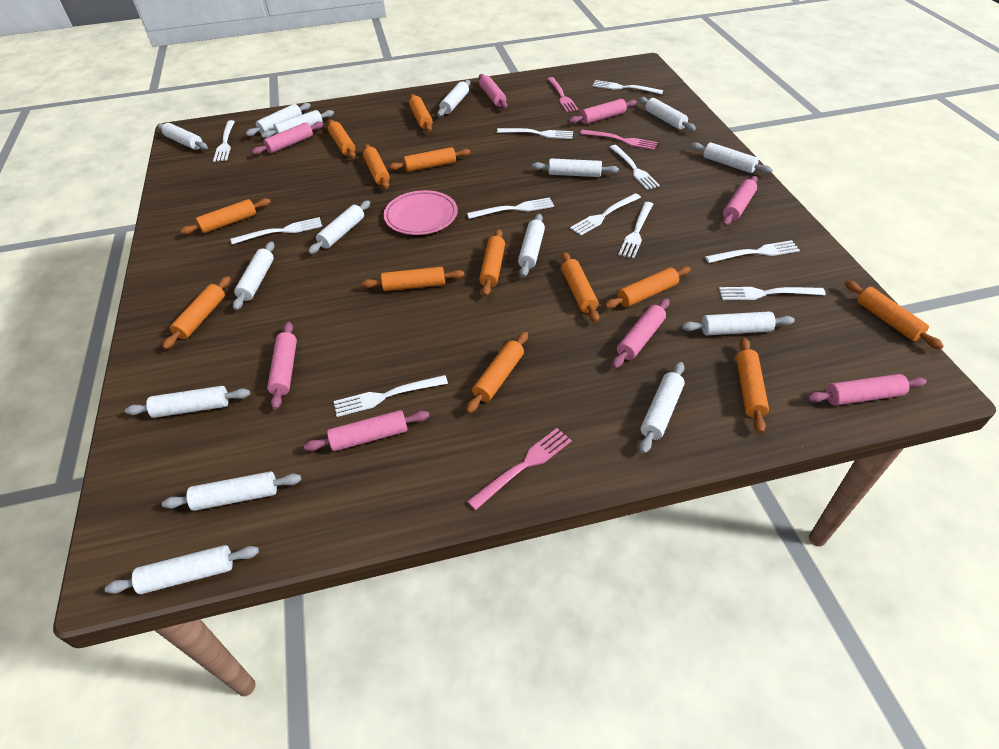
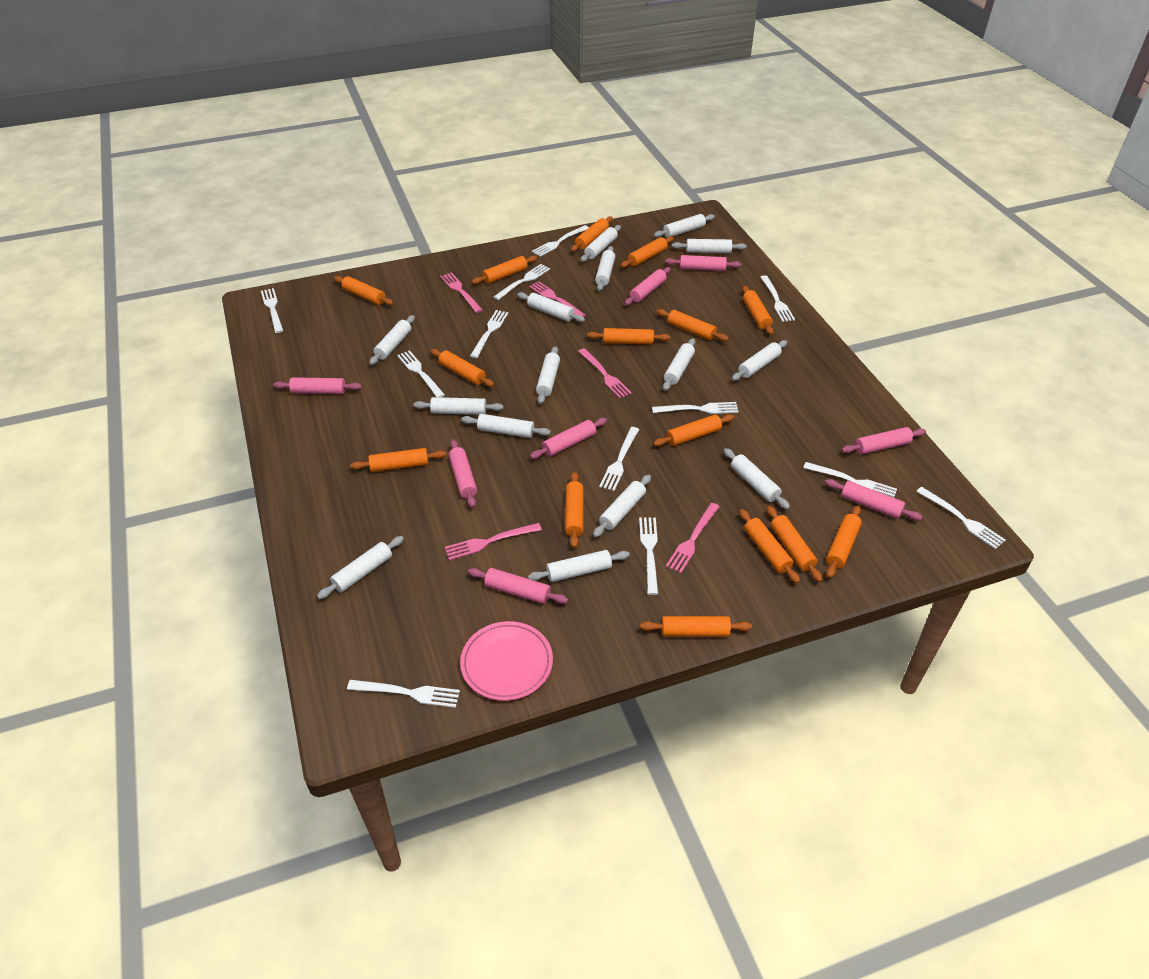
orange rolling pin: 13 -> 15
pink fork: 3 -> 5
white fork: 11 -> 12

